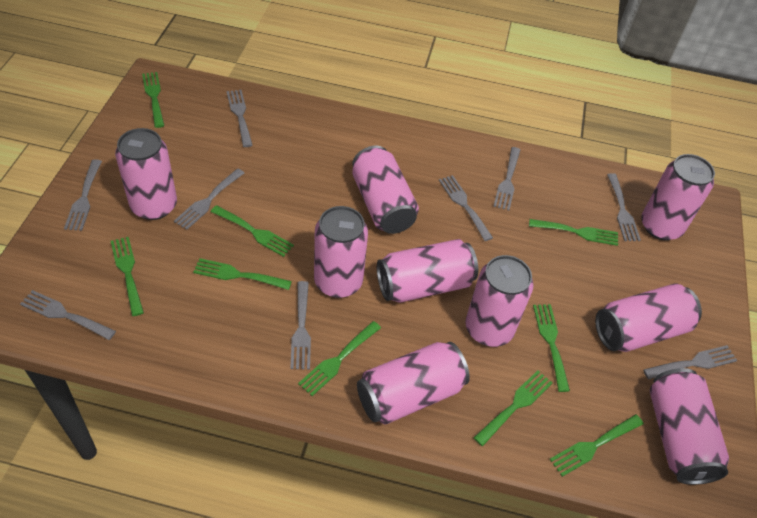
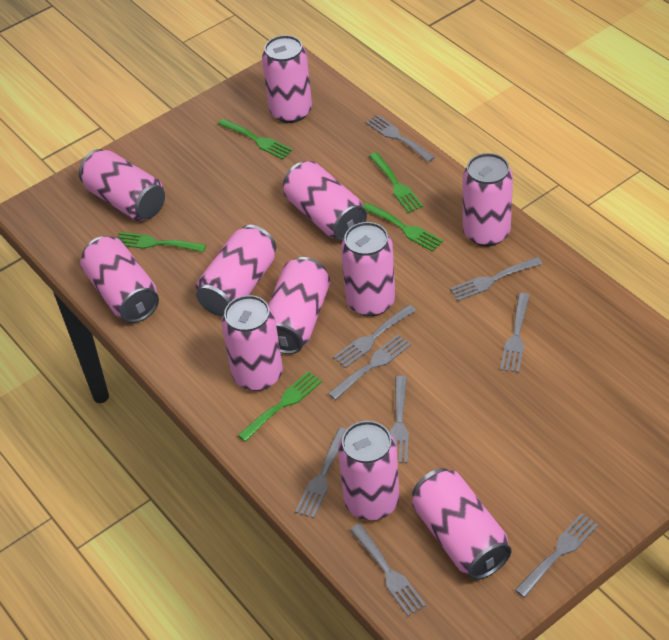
green fork: 9 -> 5
pink can: 9 -> 11

